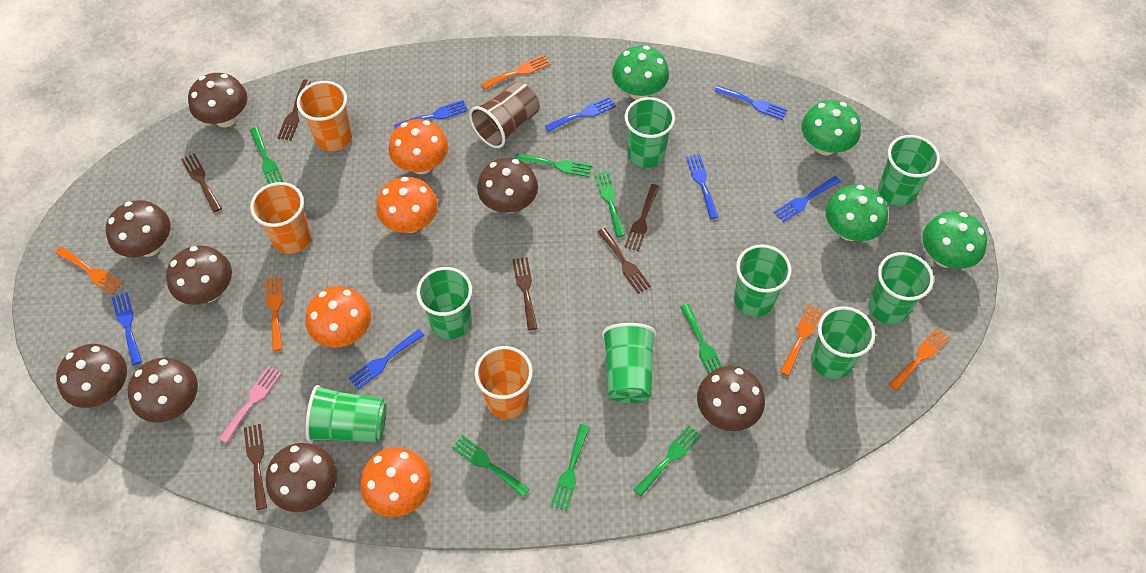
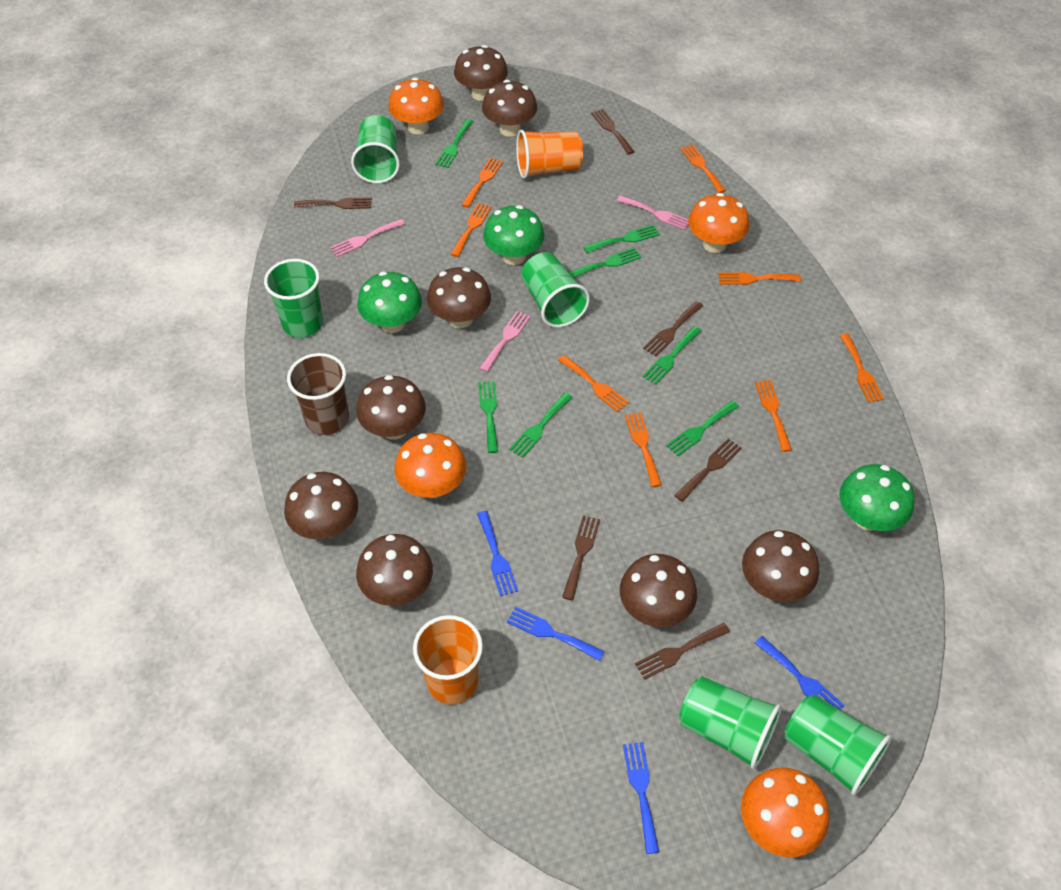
blue fork: 7 -> 4
green cup: 8 -> 5
green mushroom: 4 -> 3
orange cup: 3 -> 2
orange fork: 5 -> 8
pink fork: 1 -> 3

